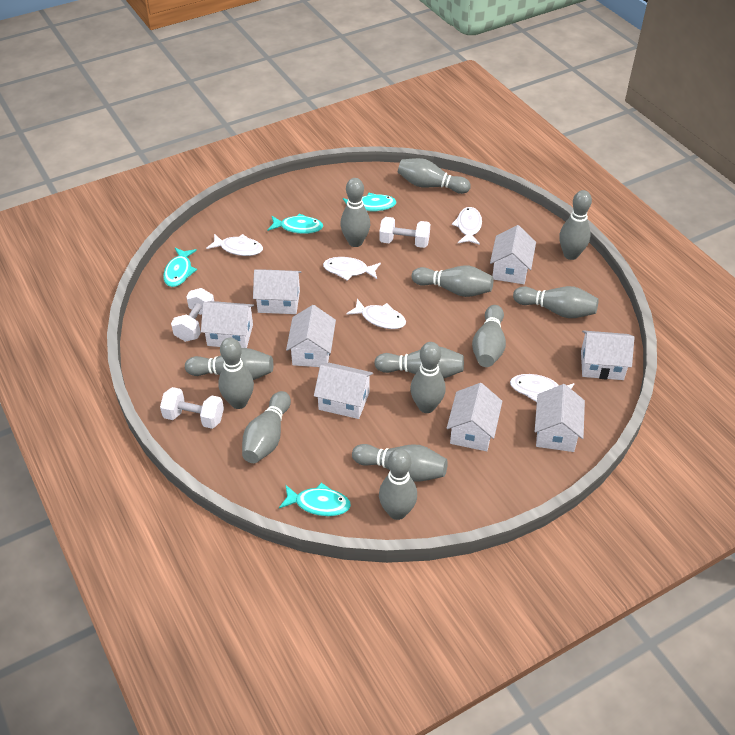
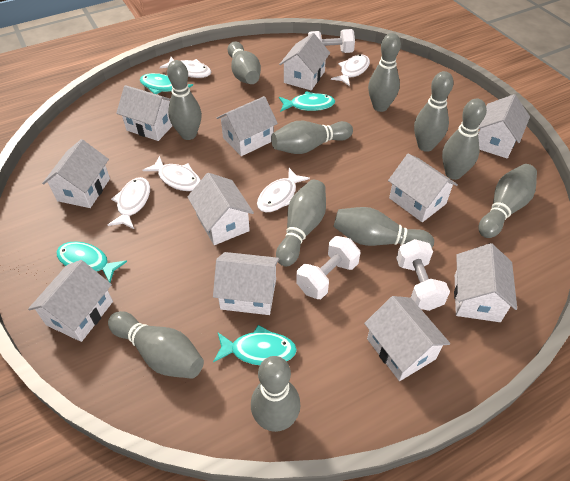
grey bowling pin: 13 -> 11
white house: 8 -> 11

